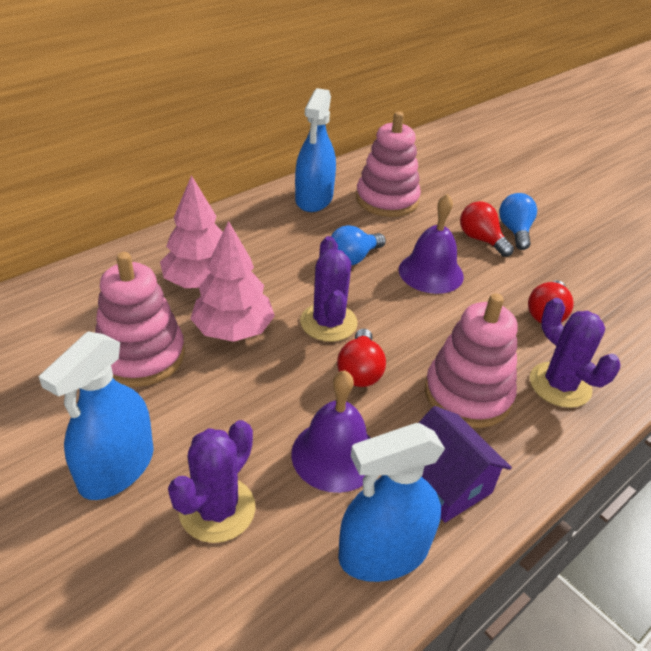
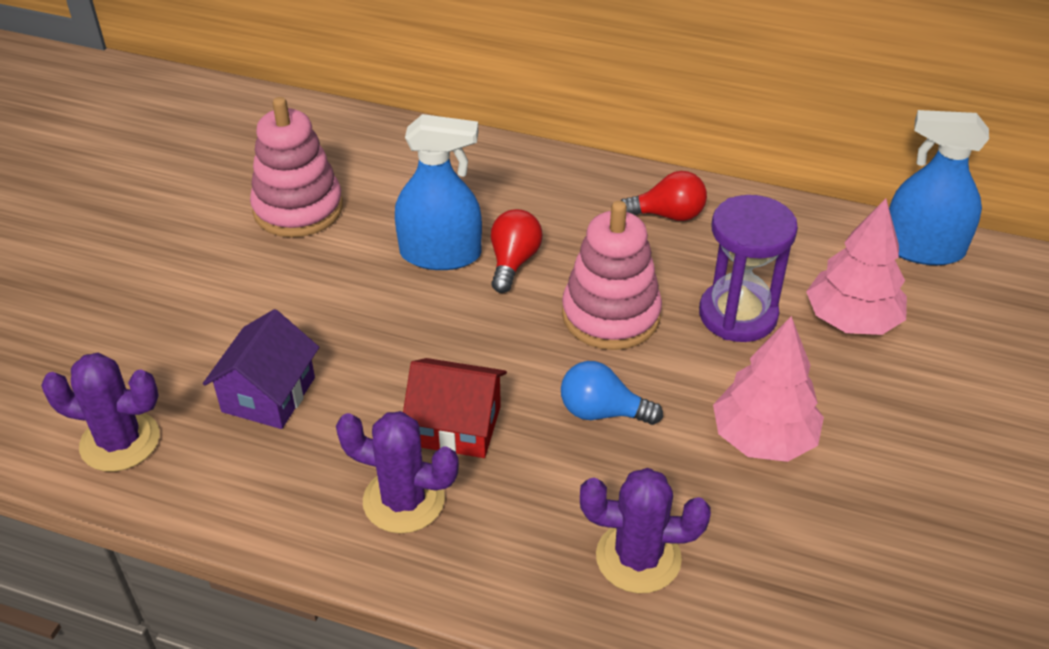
blue light bulb: 2 -> 1
blue spray bottle: 3 -> 2
pink stacking toy: 3 -> 2
purple bell: 2 -> 0
purple hourglass: 0 -> 1
red house: 0 -> 1
red light bulb: 3 -> 2

